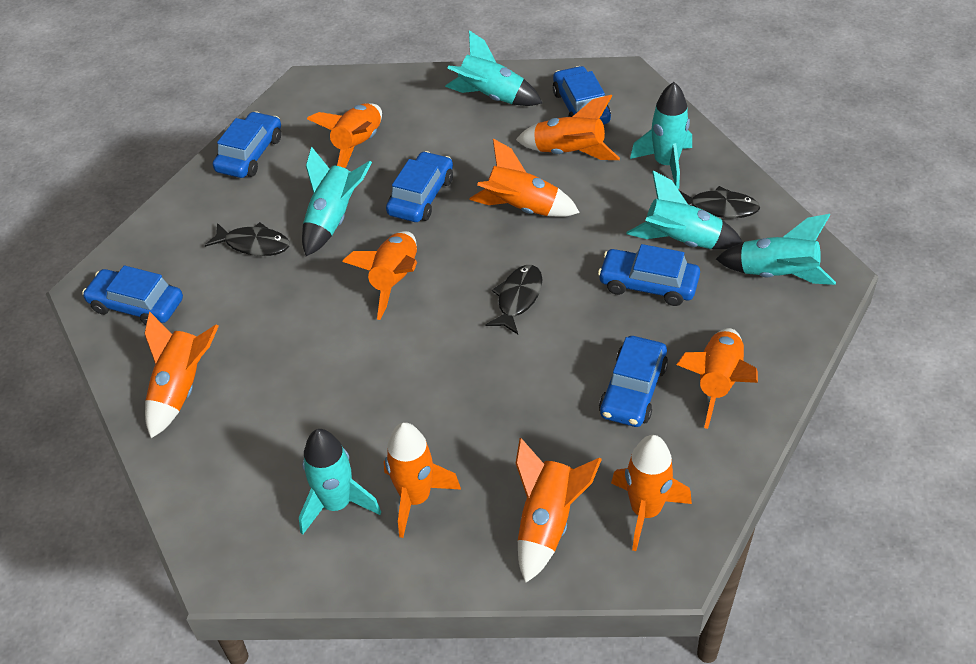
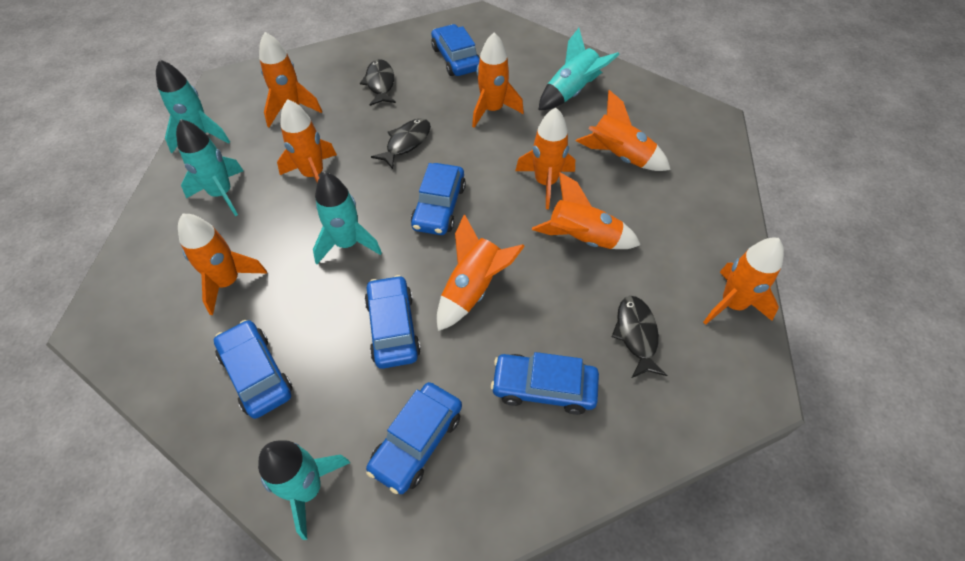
turquoise rocket: 6 -> 5

